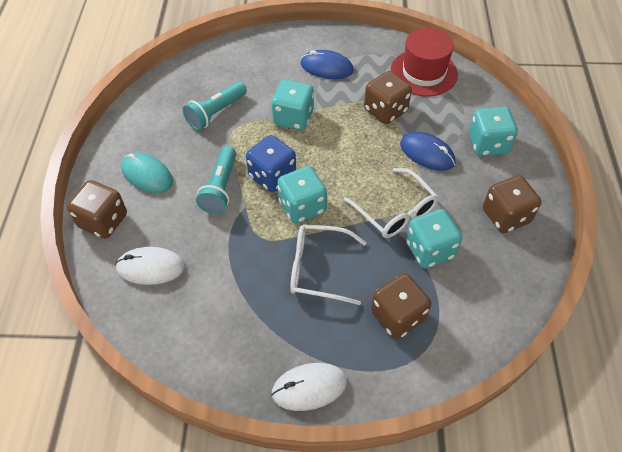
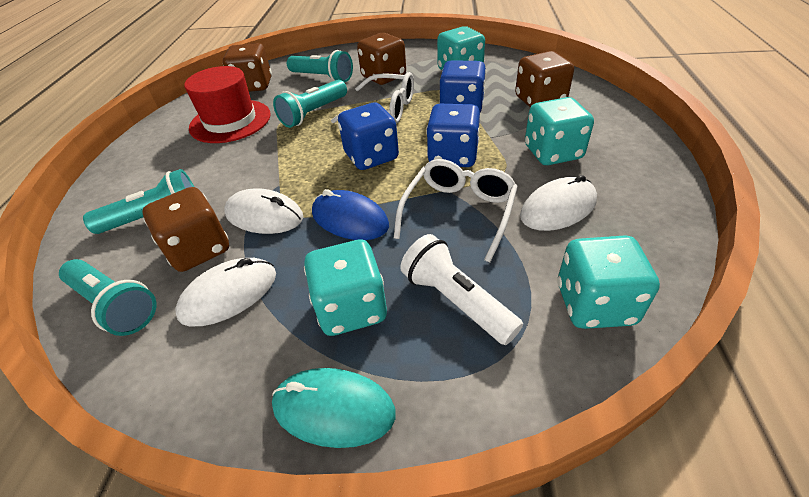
blue dice: 1 -> 3
blue mouse: 2 -> 1
turquoise flashlight: 2 -> 4
white flashlight: 0 -> 1
white mouse: 2 -> 3

